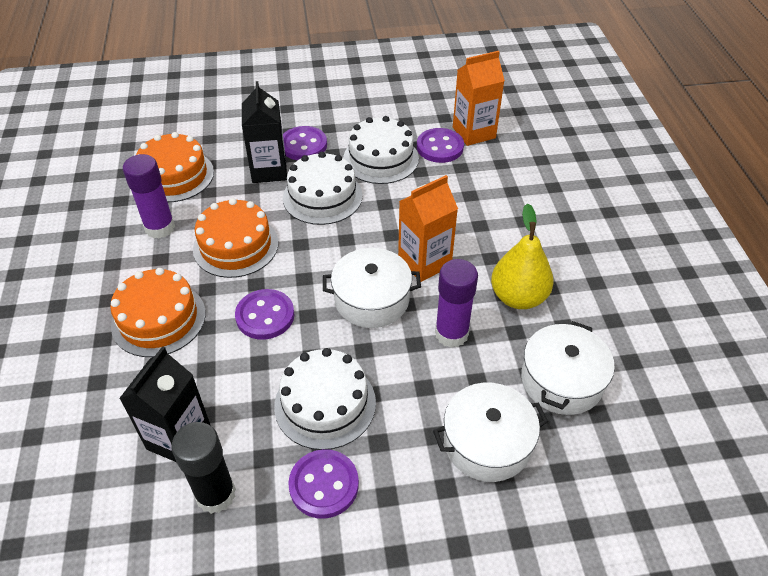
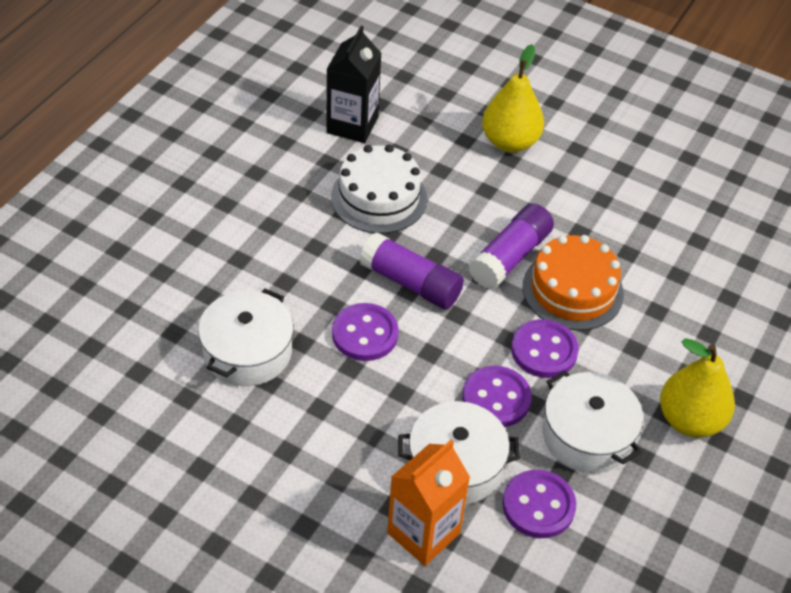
black carton: 2 -> 1
black glue stick: 1 -> 0
orange cake: 3 -> 1
orange carton: 2 -> 1
white cake: 3 -> 1
yellow pear: 1 -> 2

